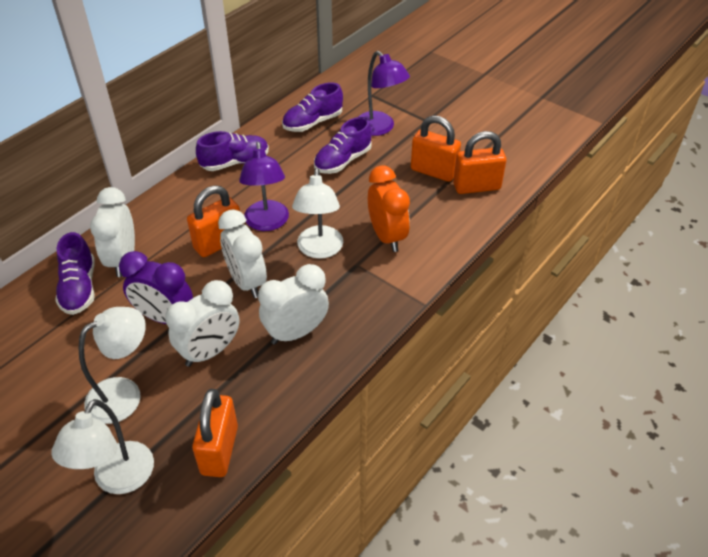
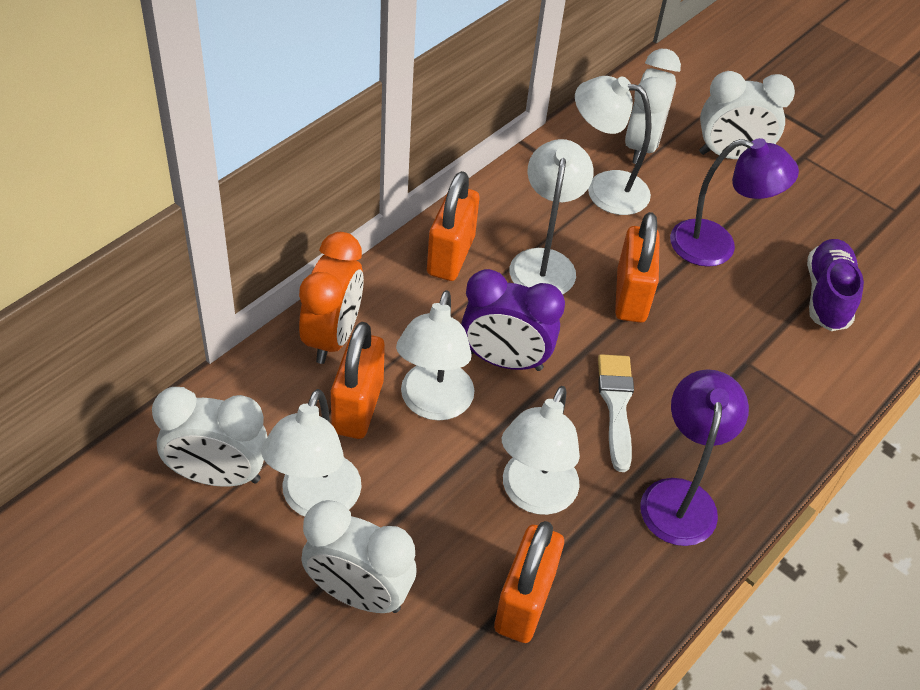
purple shoe: 4 -> 1
white brush: 0 -> 1
white lamp: 3 -> 5

